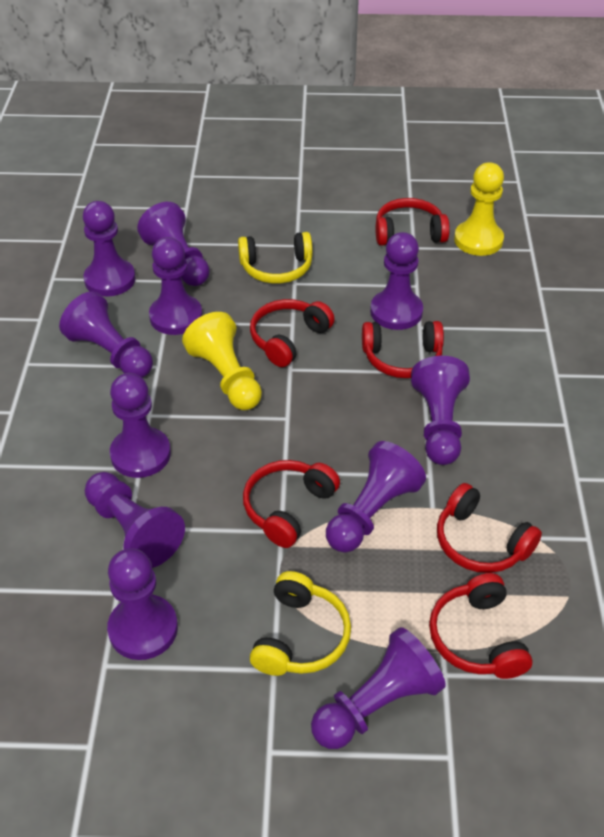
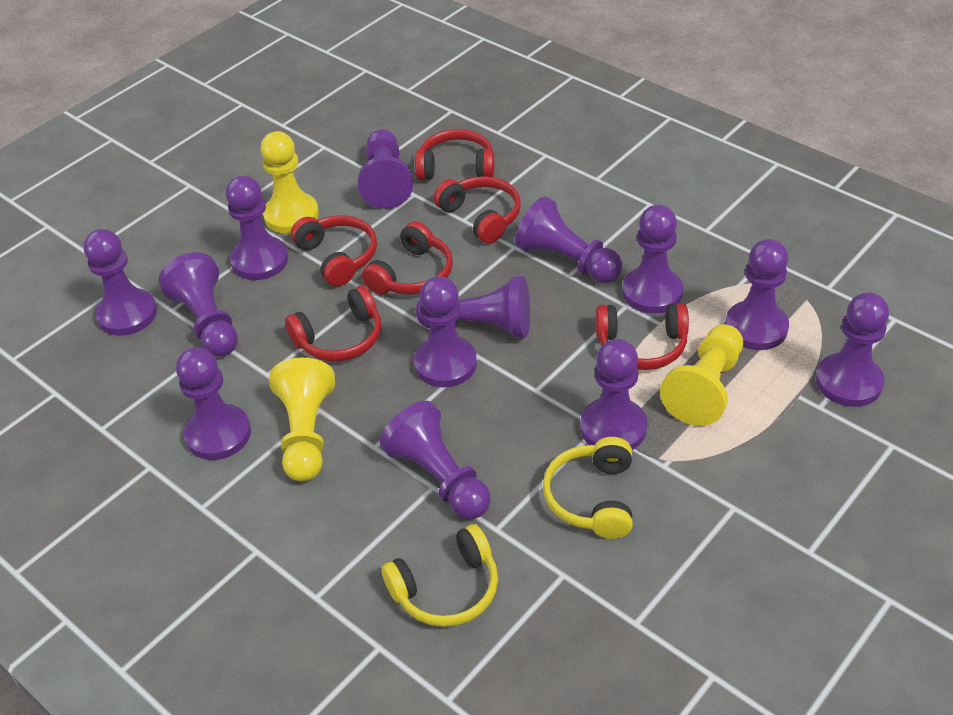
purple pawn: 11 -> 13
yellow pawn: 2 -> 3

